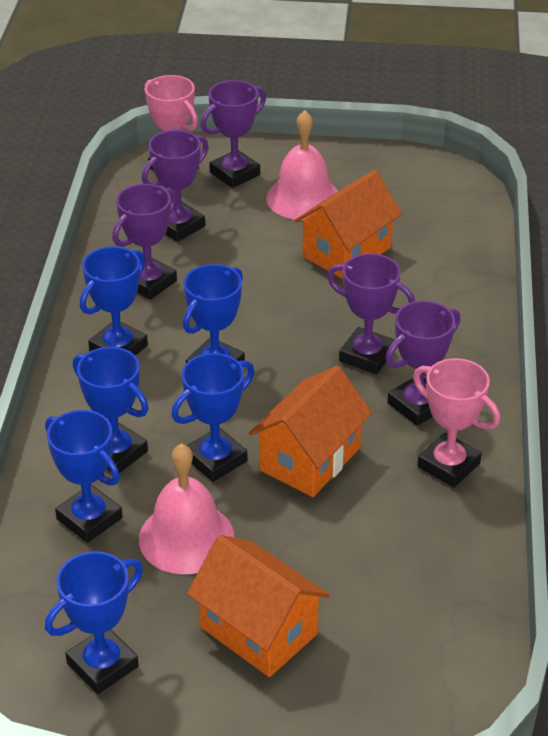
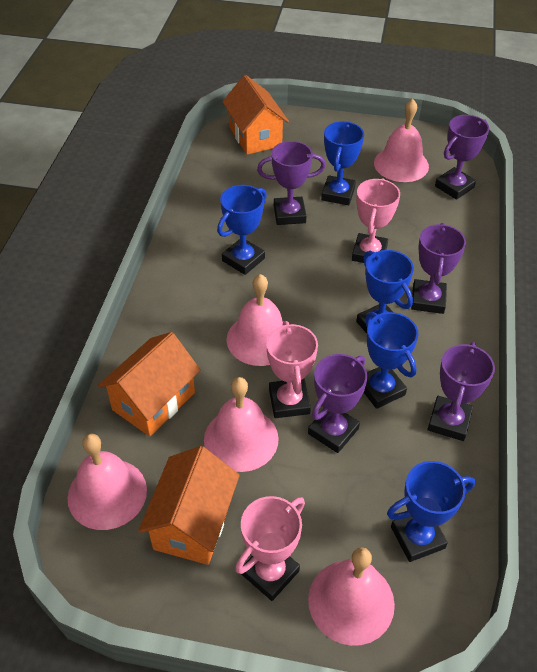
blue trophy: 6 -> 5
pink bell: 2 -> 5
pink trophy: 2 -> 3

